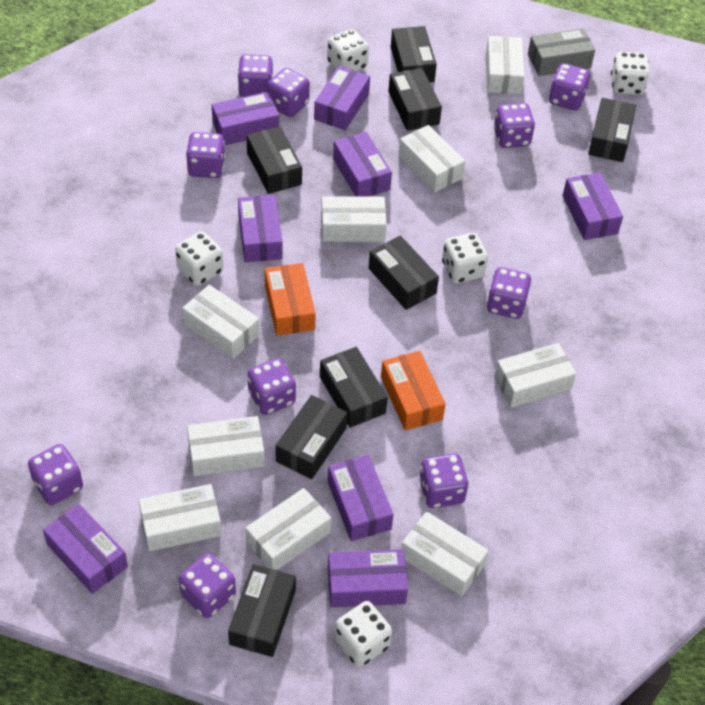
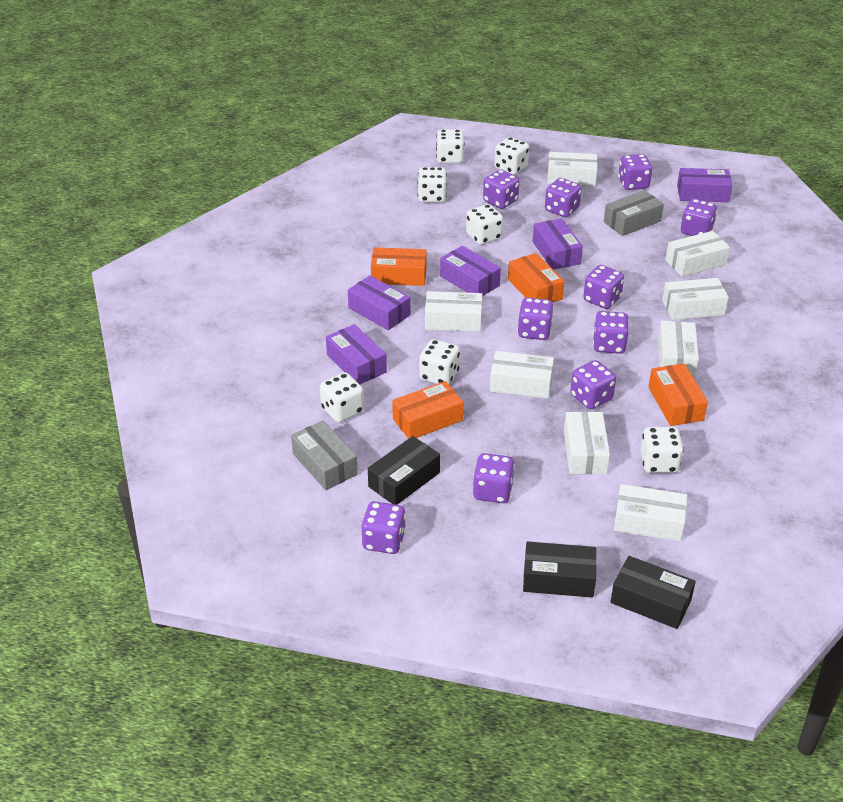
black box: 8 -> 3
grey box: 1 -> 2
orange box: 2 -> 4
purple box: 8 -> 5
white box: 9 -> 8
white dice: 5 -> 7

